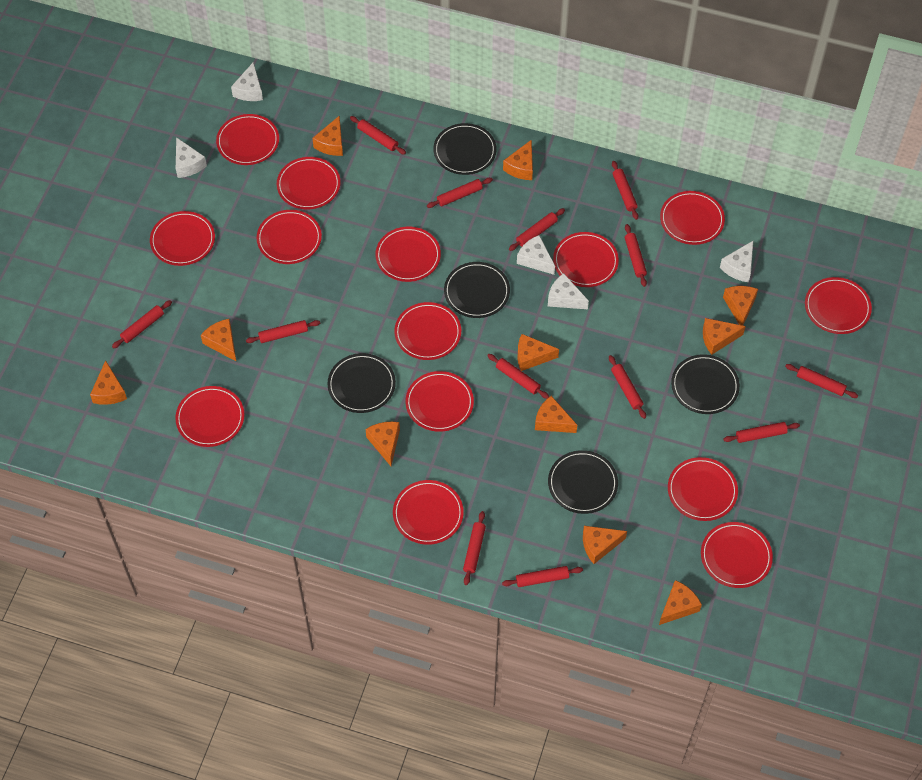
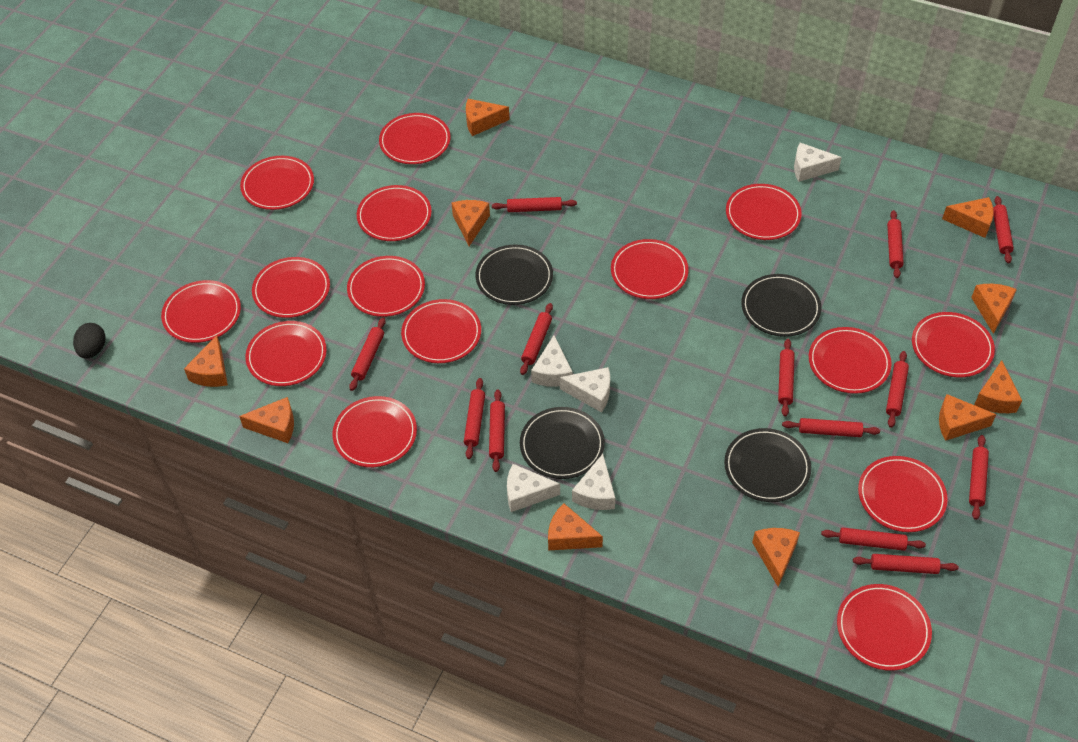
black egg: 0 -> 1
black plate: 5 -> 4
orange cheese: 11 -> 10
red plate: 14 -> 15

